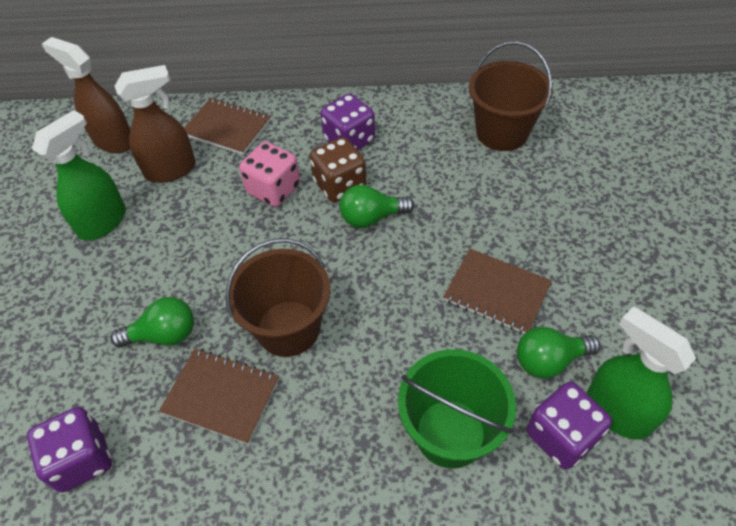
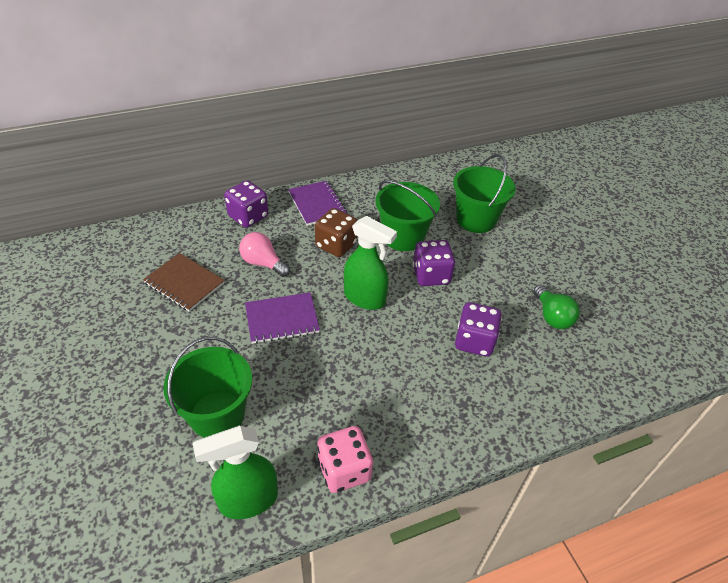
brown bucket: 2 -> 0
brown notebook: 3 -> 1
brown spray bottle: 2 -> 0
green bucket: 1 -> 3
green light bulb: 3 -> 1
pink light bulb: 0 -> 1
purple notebook: 0 -> 2

